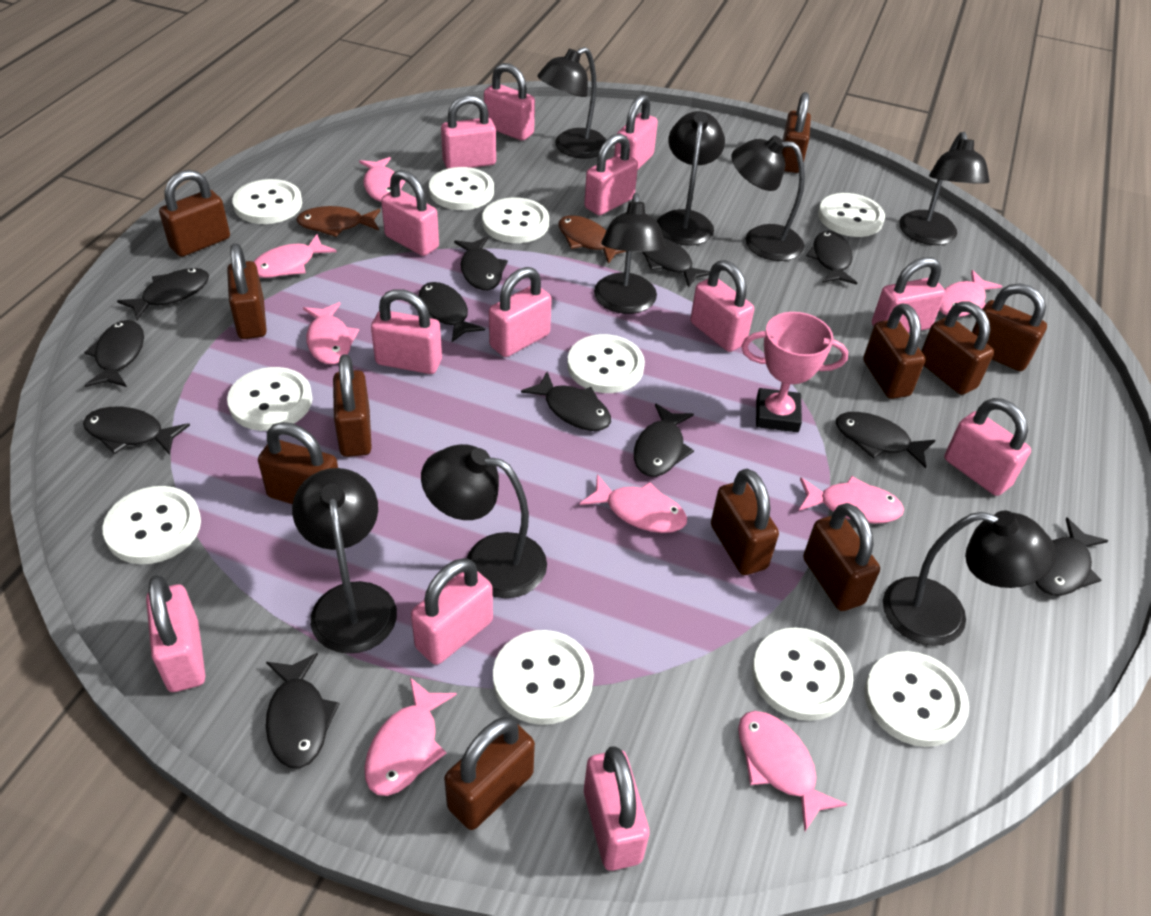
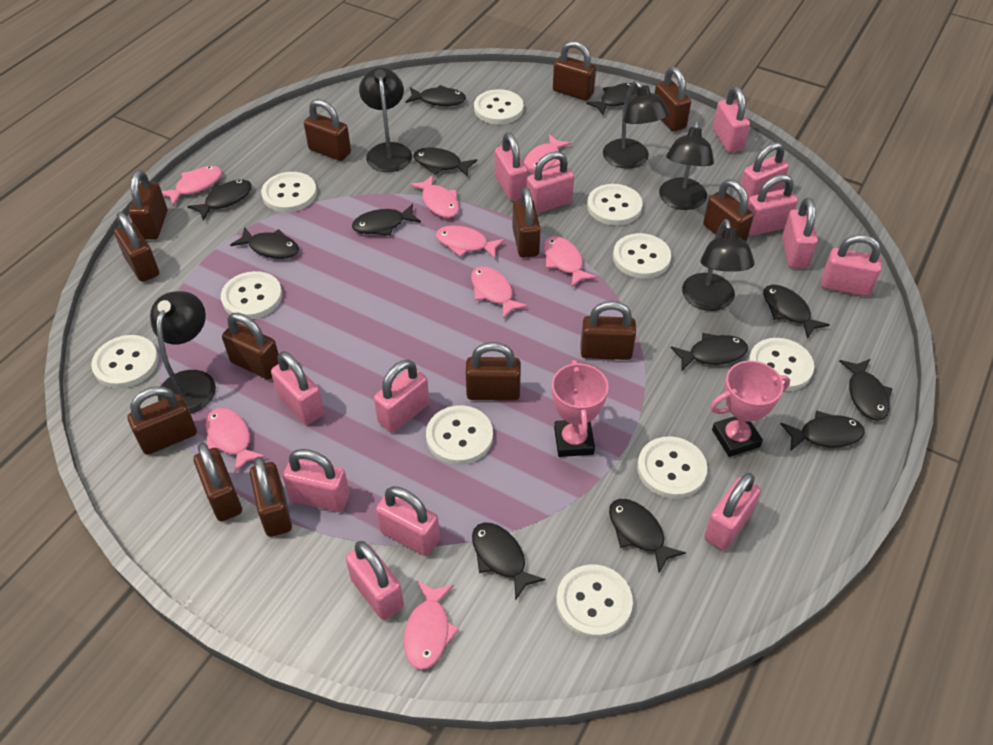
black lamp: 8 -> 5
brown fish: 2 -> 0
brown padlock: 11 -> 13
pink trophy: 1 -> 2

